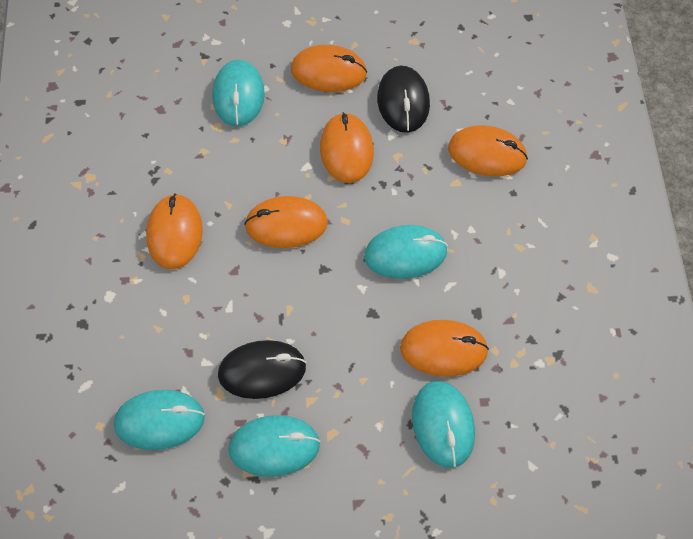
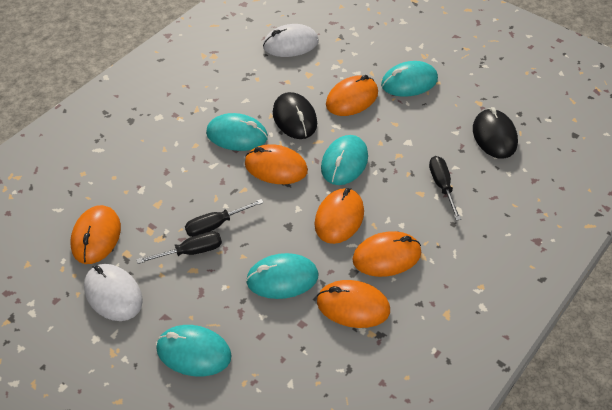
black screwdriver: 0 -> 3
white mouse: 0 -> 2

